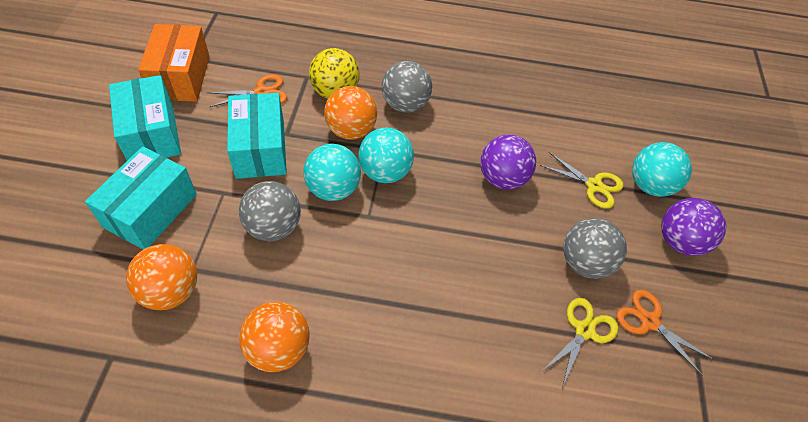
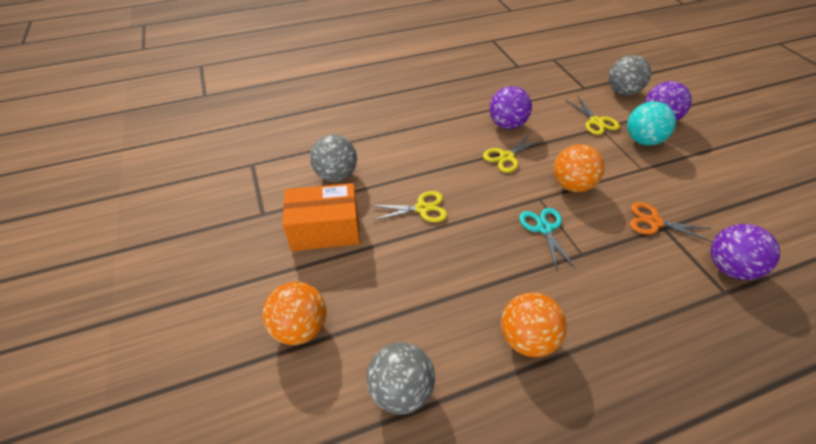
orange scissors: 2 -> 1
purple ball: 2 -> 3
turquoise ball: 3 -> 1
turquoise box: 3 -> 0
turquoise scissors: 0 -> 1
yellow ball: 1 -> 0
yellow scissors: 2 -> 3

